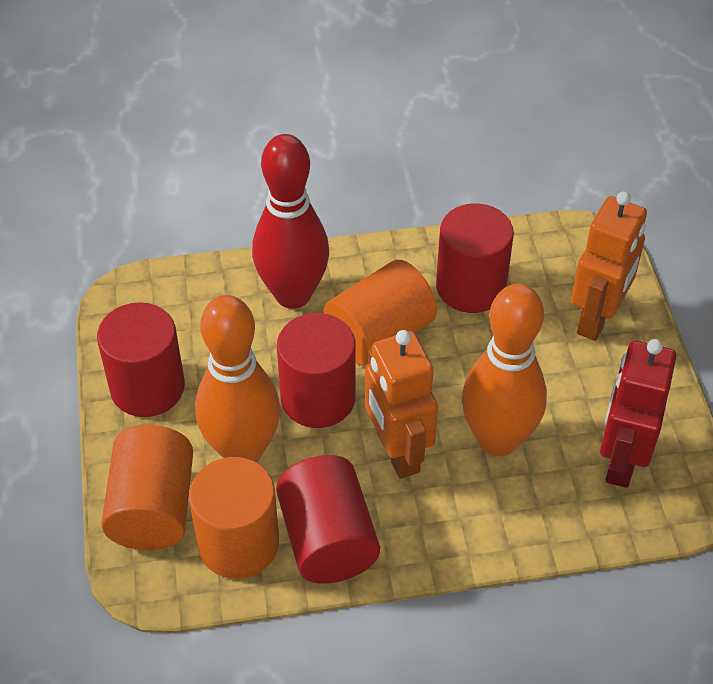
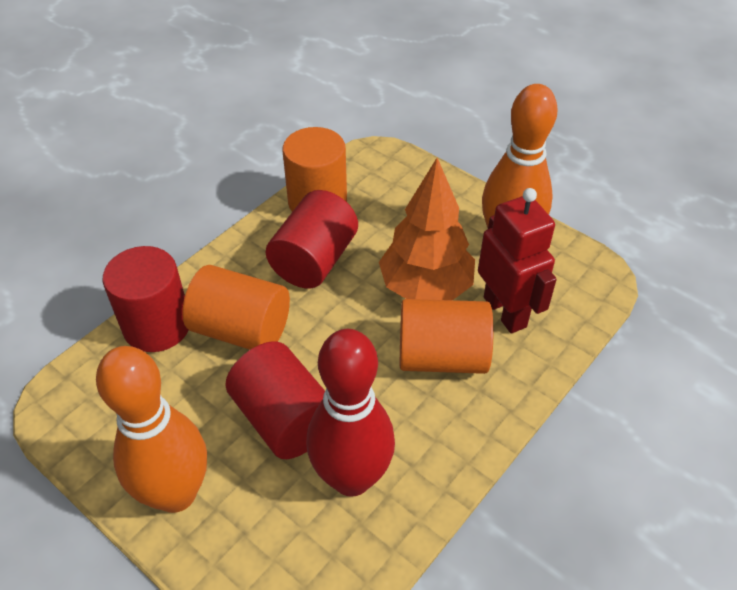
orange robot: 2 -> 0
orange tree: 0 -> 1
red cylinder: 4 -> 3

